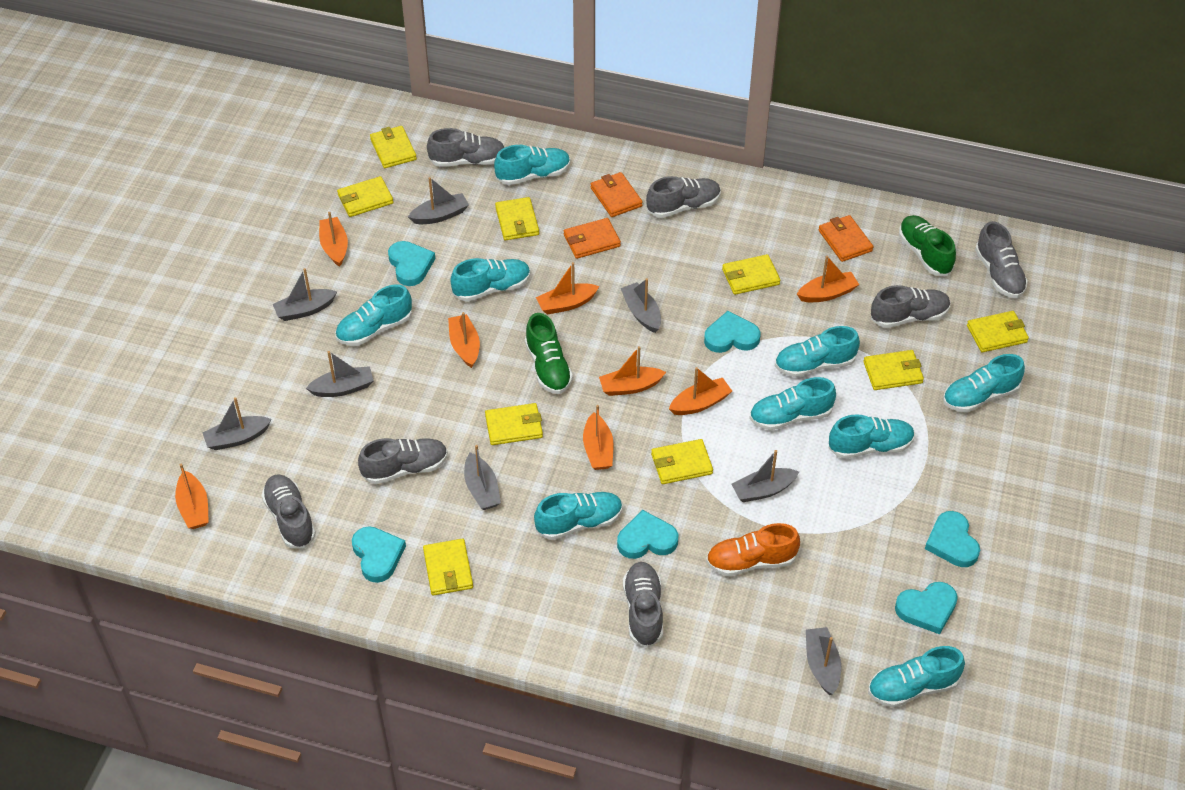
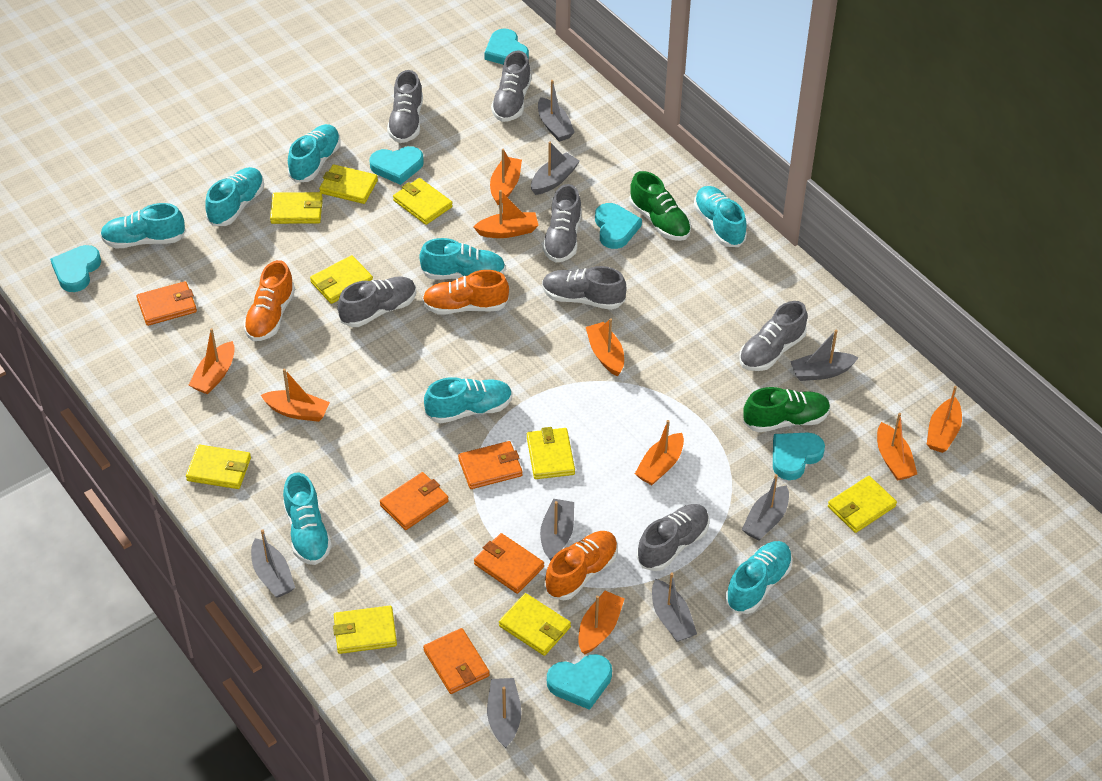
orange boat: 8 -> 9
orange shoe: 1 -> 3
orange wallet: 3 -> 5
turquoise shoe: 9 -> 8

